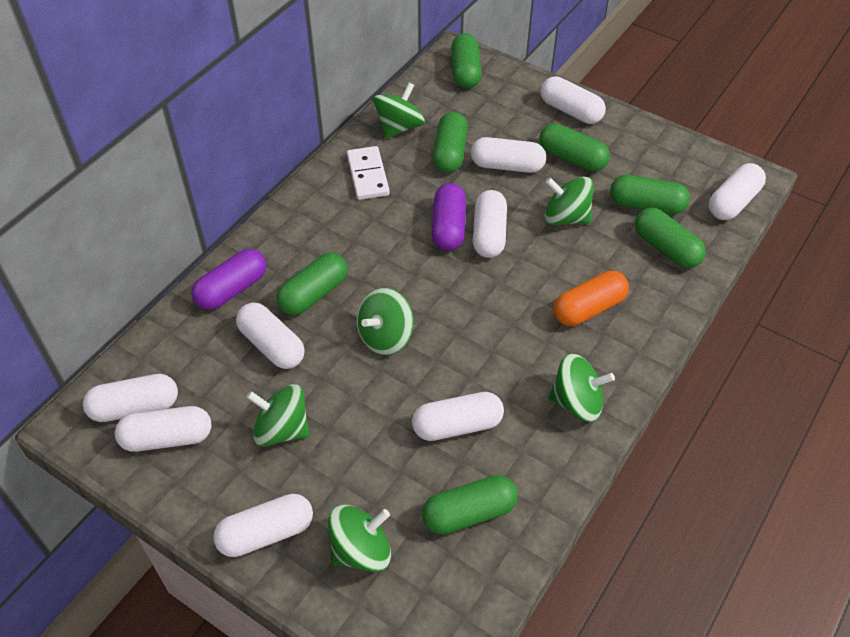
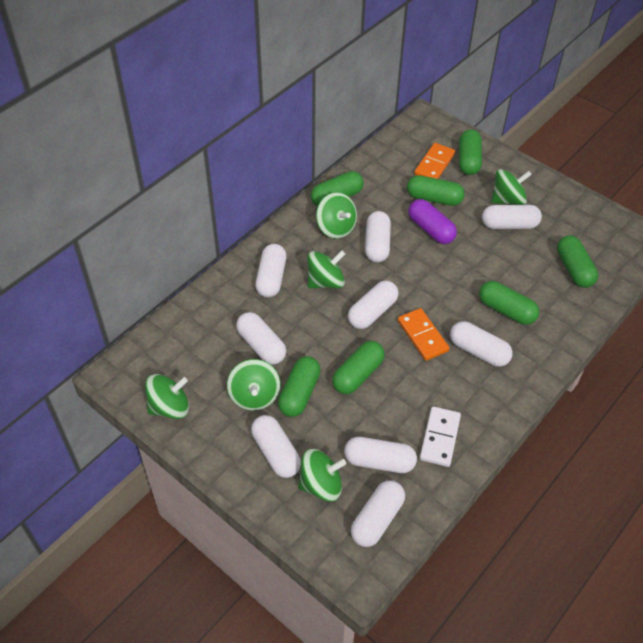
orange capsule: 1 -> 0
orange domino: 0 -> 2
purple capsule: 2 -> 1

